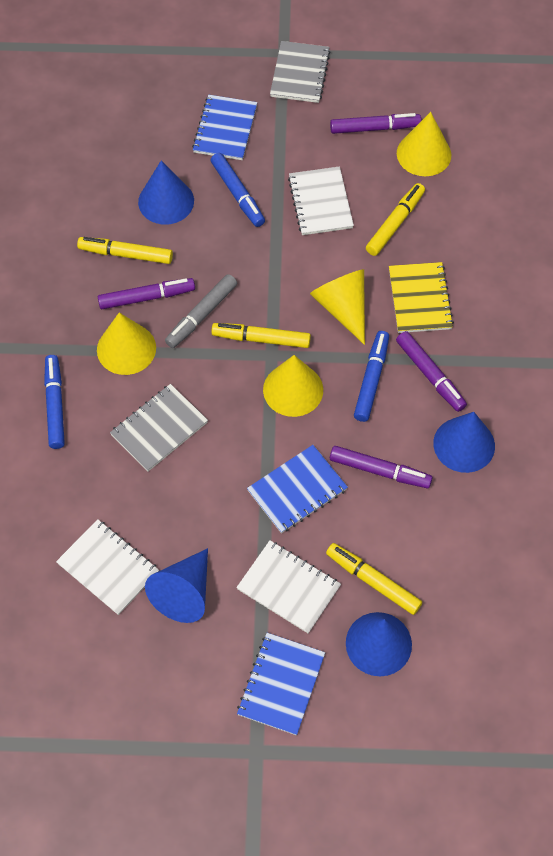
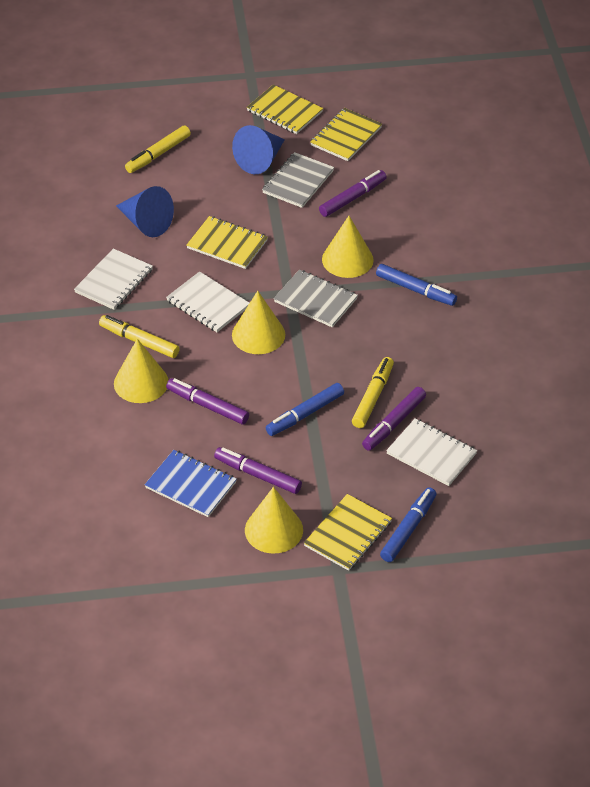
blue cone: 4 -> 2
blue notebook: 3 -> 1
grey marker: 1 -> 0
yellow marker: 4 -> 3
yellow notebook: 1 -> 4

